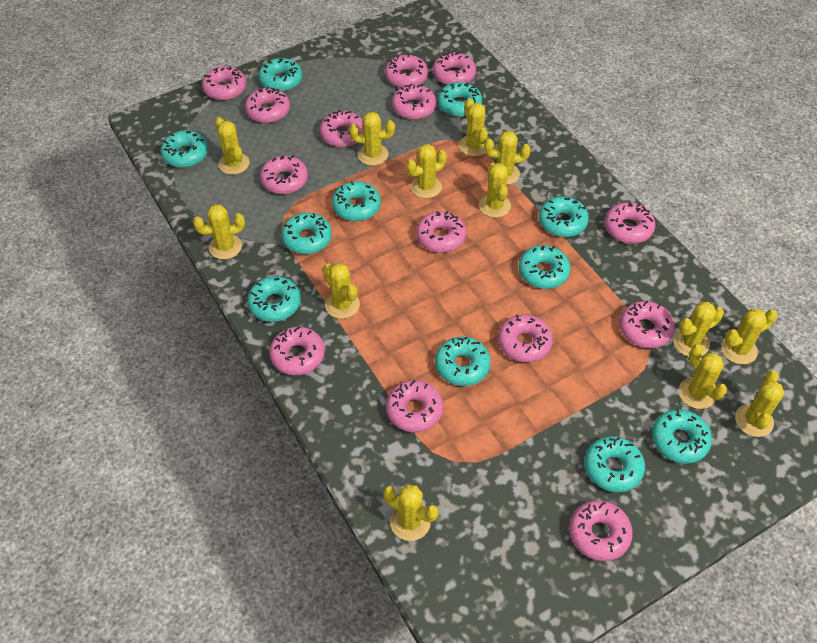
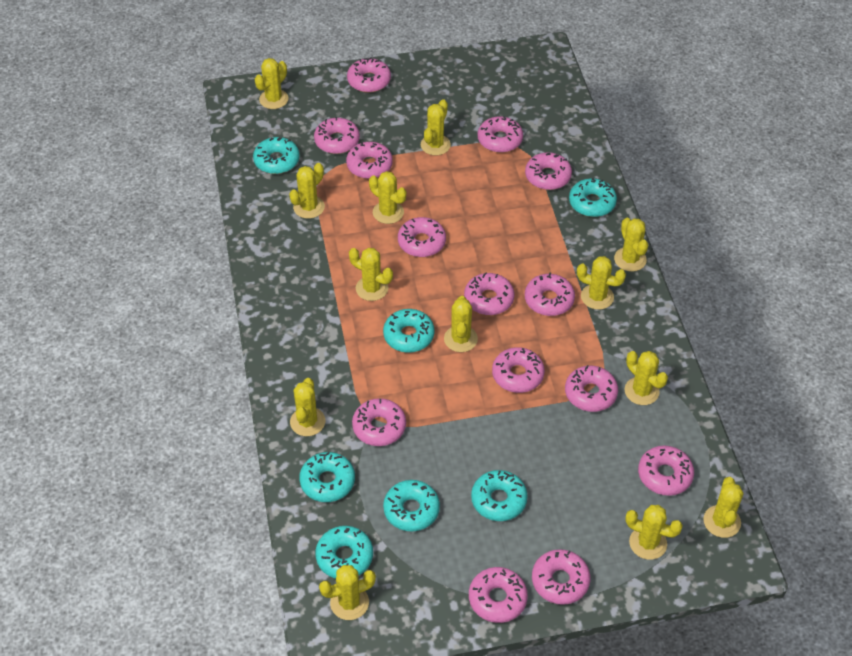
turquoise donut: 11 -> 7

